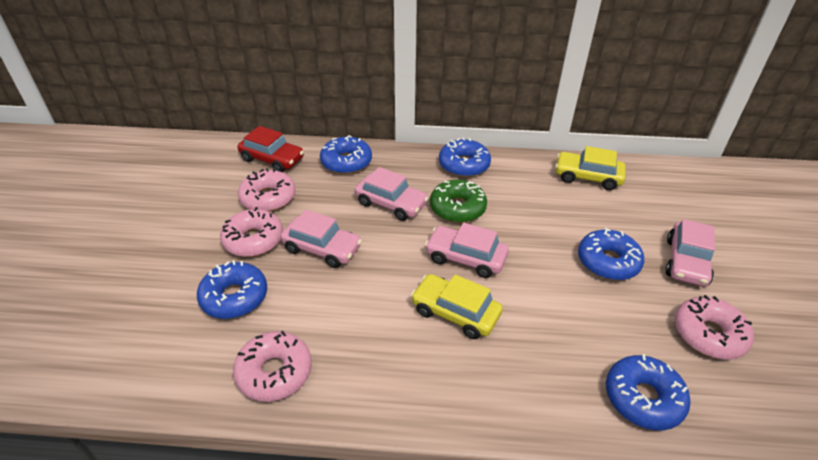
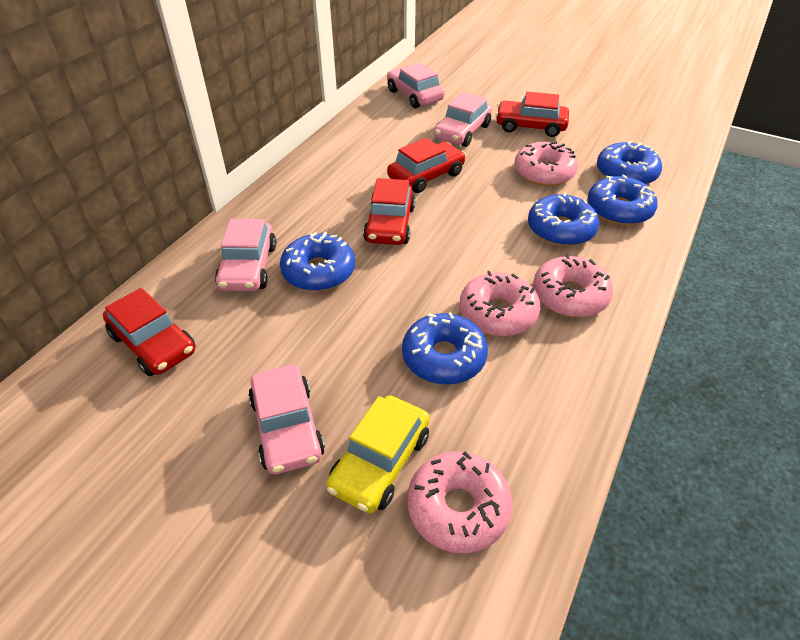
green donut: 1 -> 0
red car: 1 -> 4
yellow car: 2 -> 1

